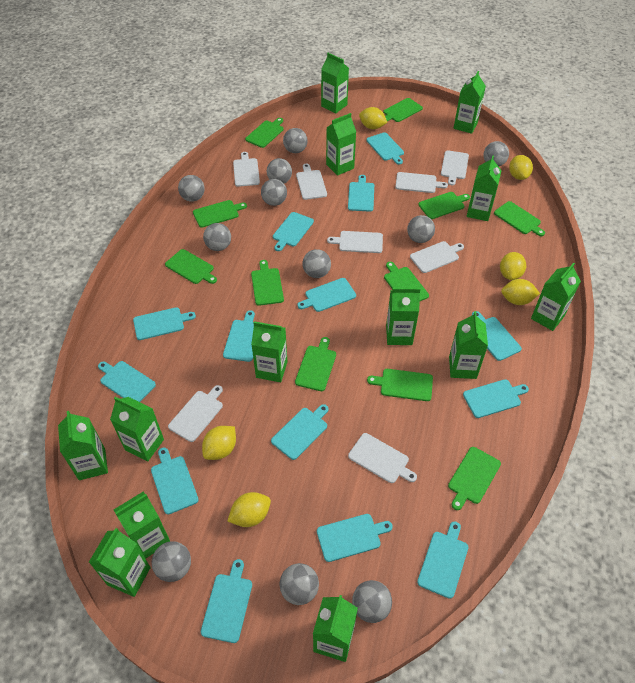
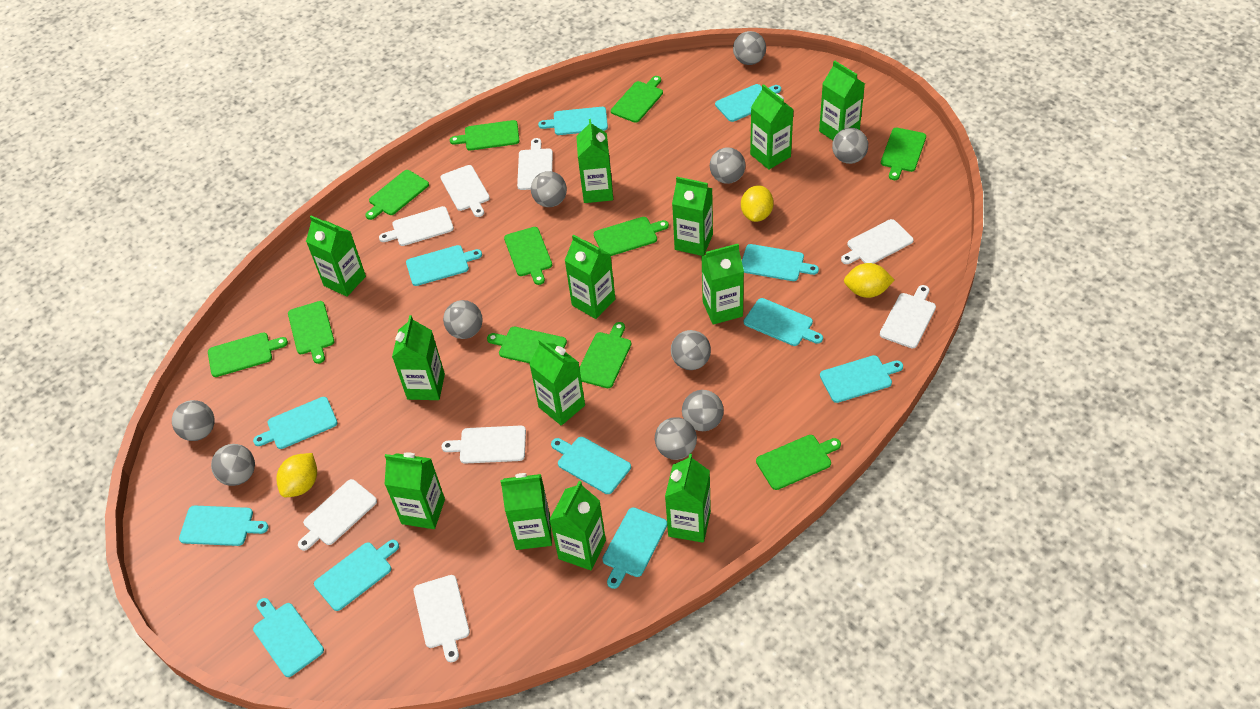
grey ball: 11 -> 10
turquoise cutting board: 14 -> 12
yellow lemon: 6 -> 3

